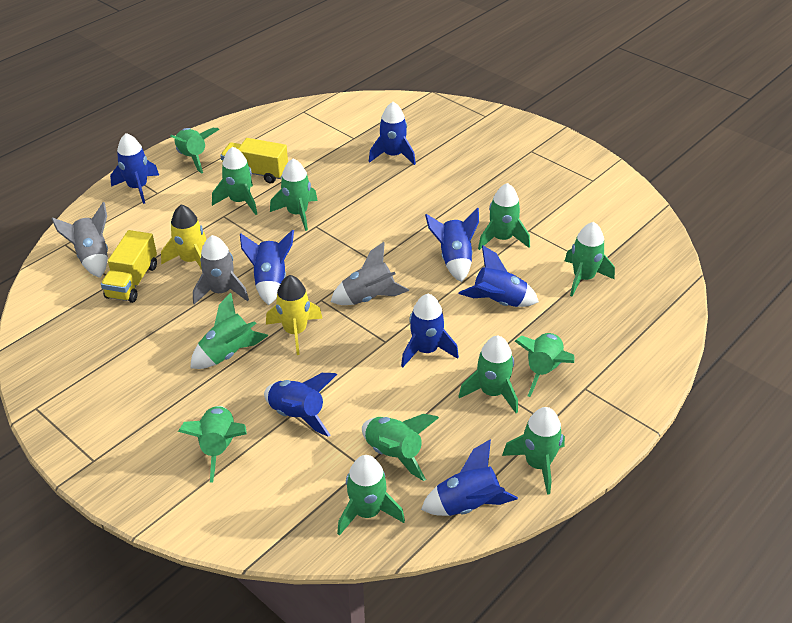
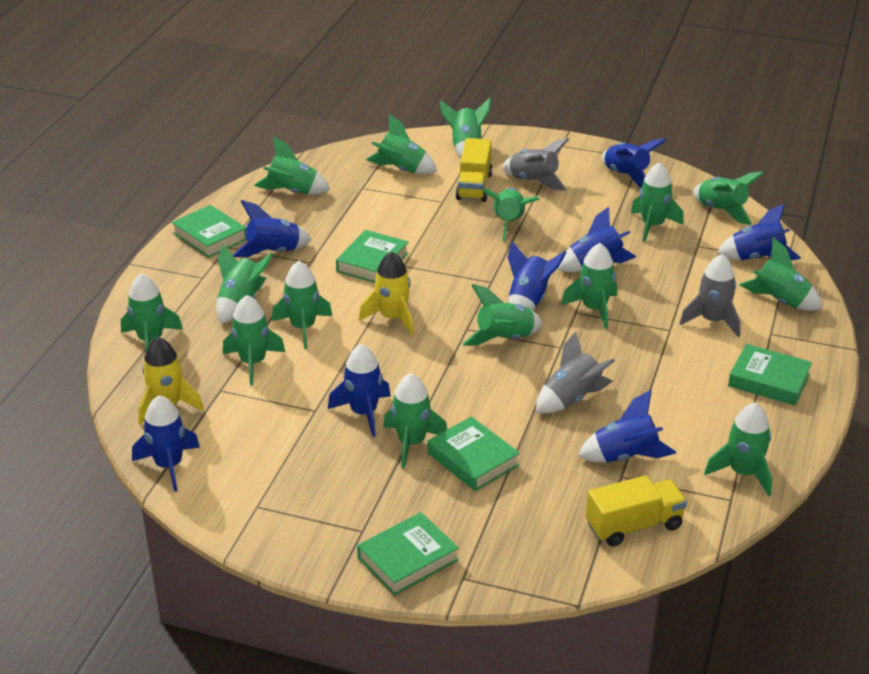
green book: 0 -> 5
green rocket: 12 -> 15

